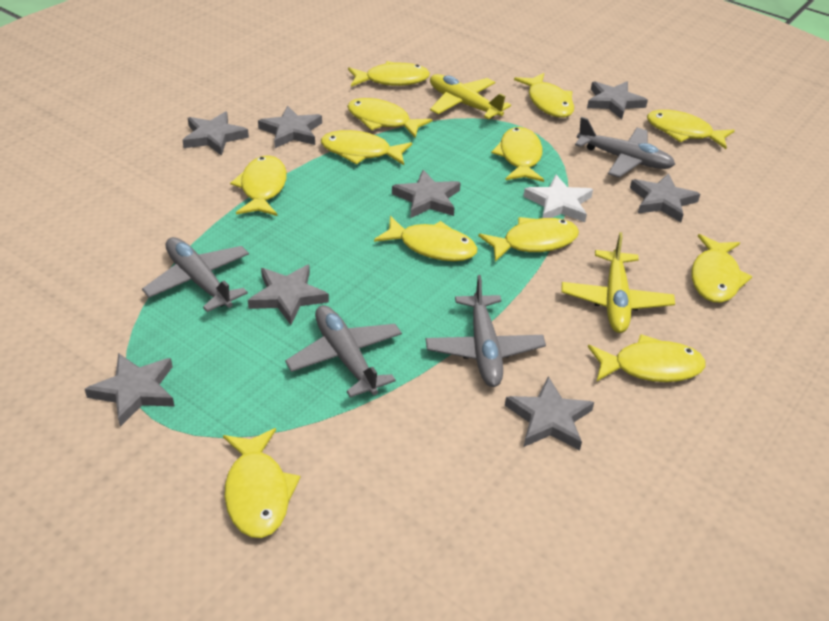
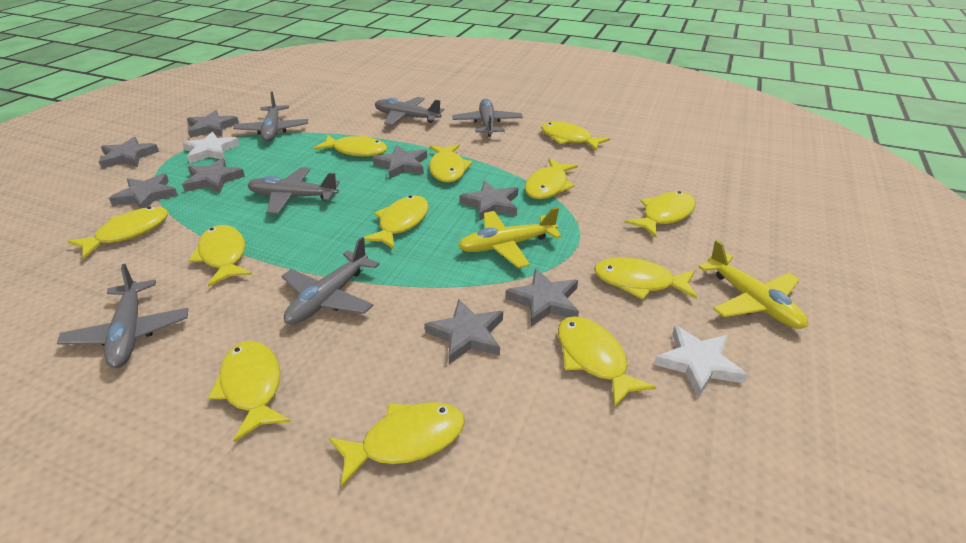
grey plane: 4 -> 6
white star: 1 -> 2

